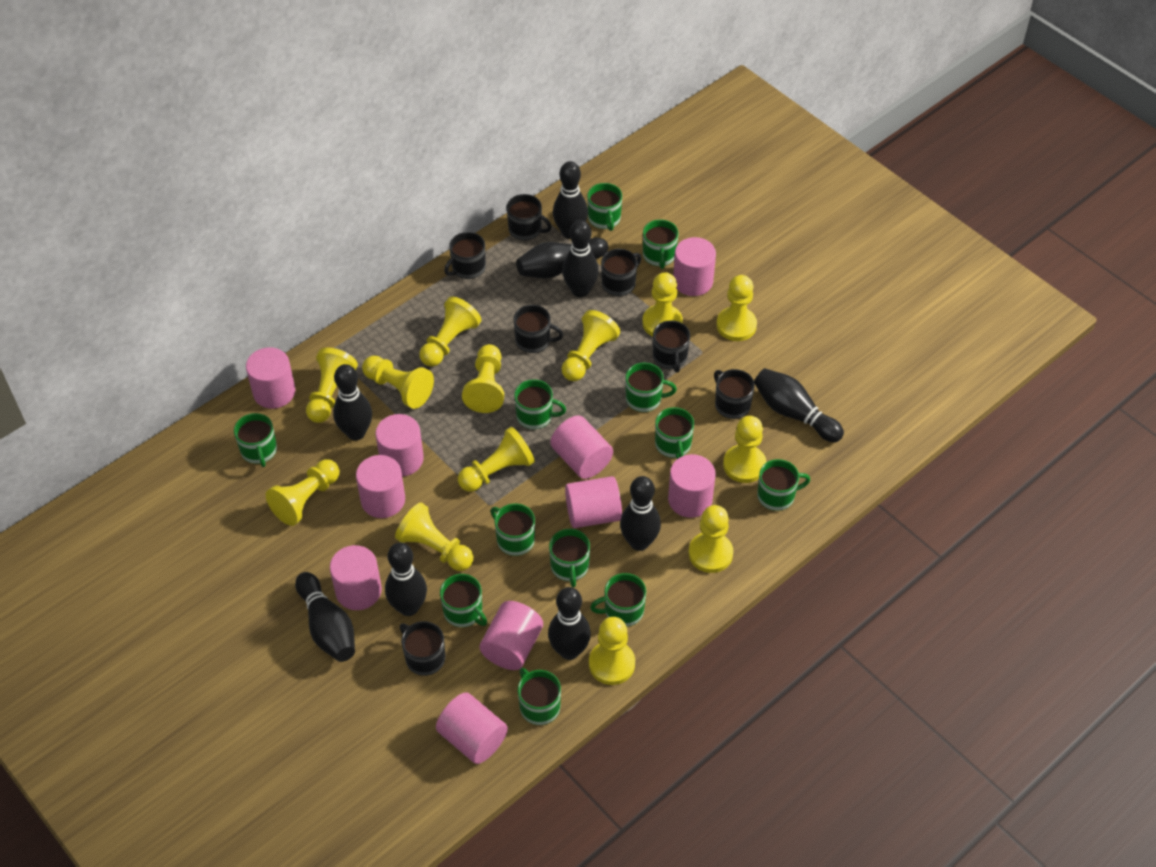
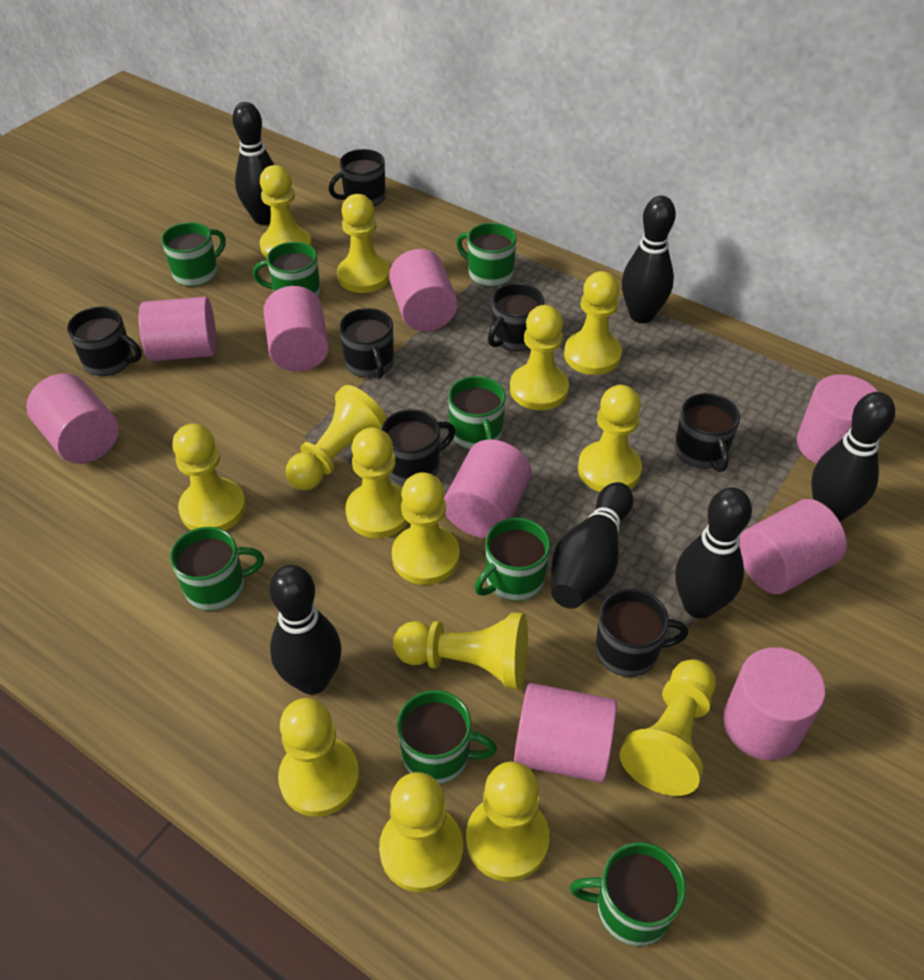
black bowling pin: 9 -> 6
green mug: 12 -> 8
pink cylinder: 10 -> 9
yellow pawn: 13 -> 14

